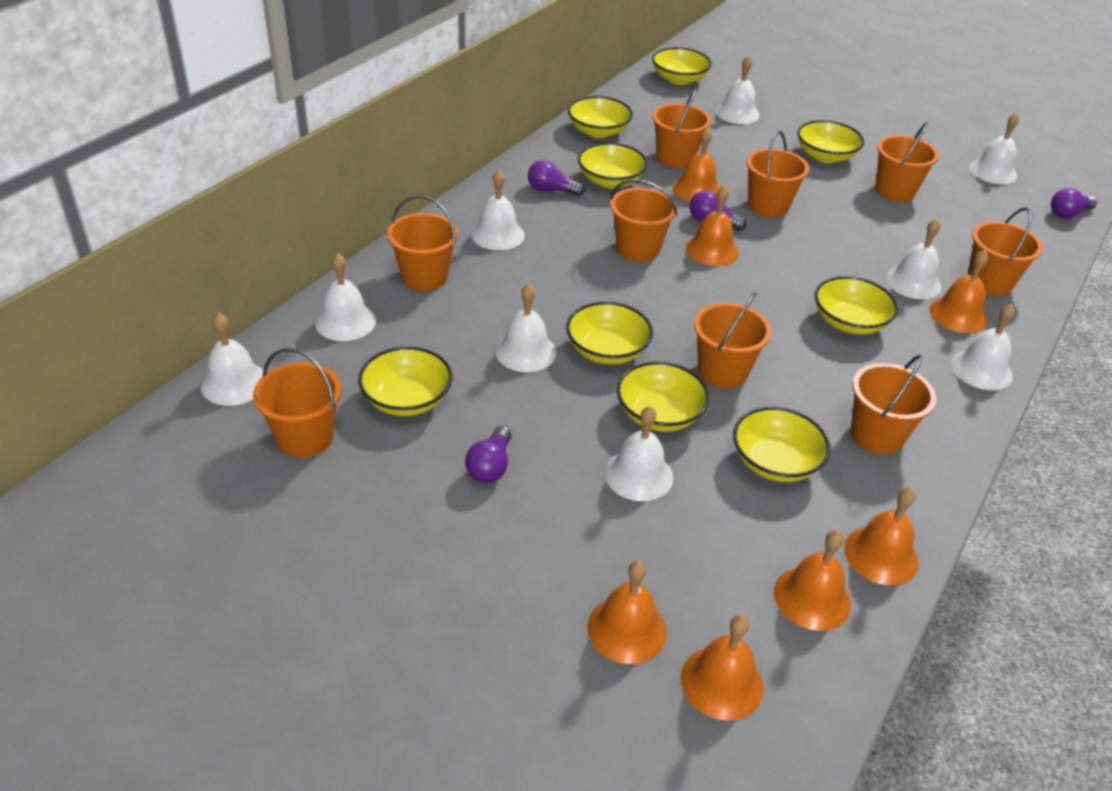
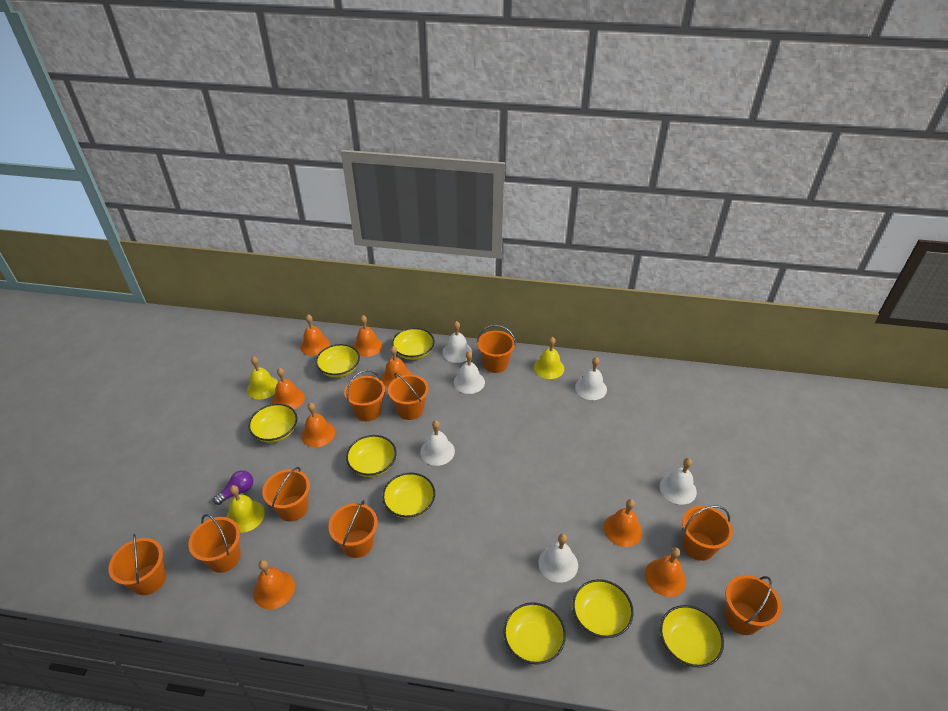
orange bell: 7 -> 8
purple light bulb: 4 -> 1
white bell: 9 -> 6
yellow bell: 0 -> 3
yellow bowl: 9 -> 8

